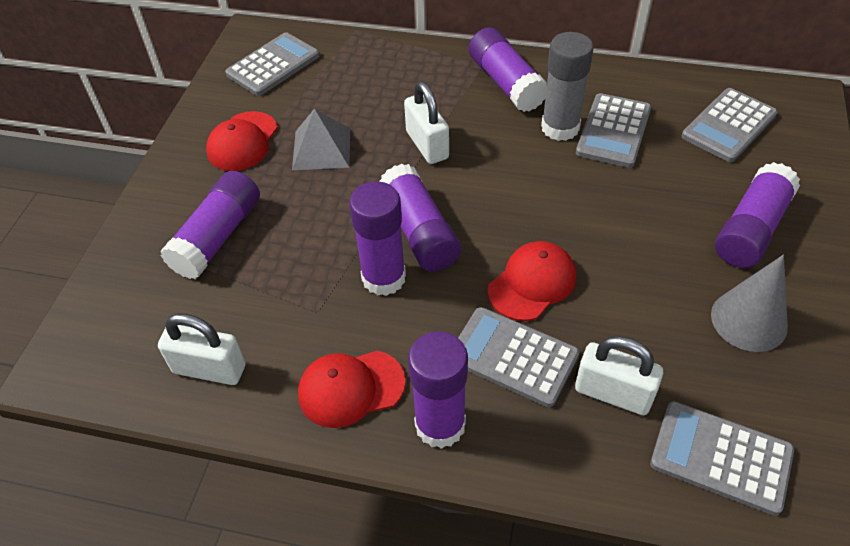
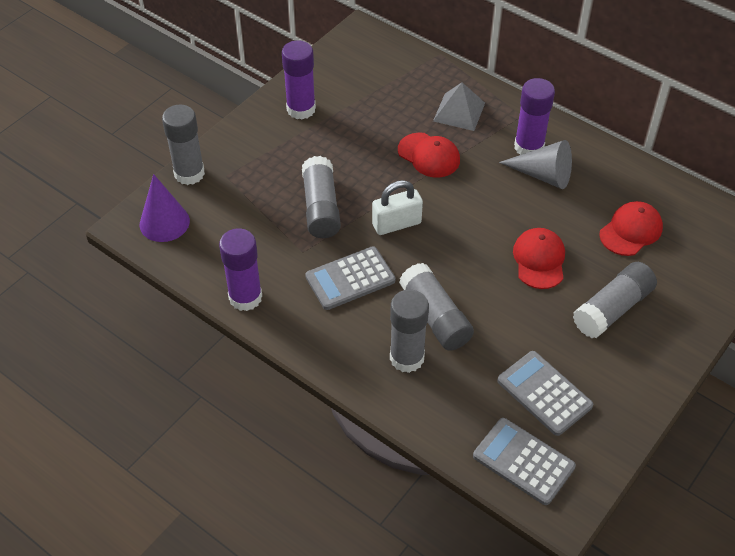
grey calculator: 5 -> 3
grey glue stick: 1 -> 5
purple cone: 0 -> 1
purple glue stick: 6 -> 3
white padlock: 3 -> 1

